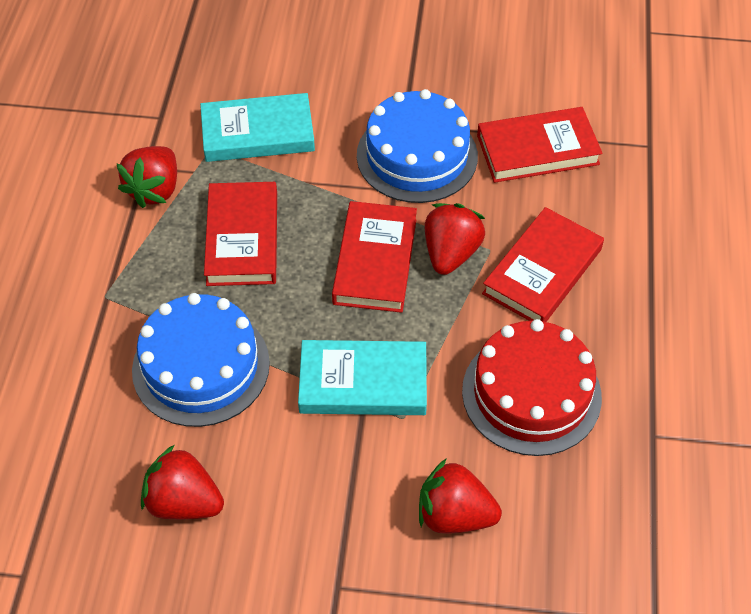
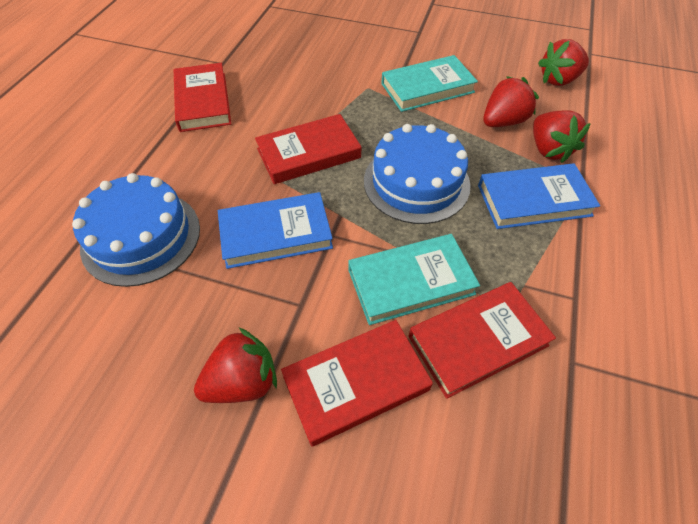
blue book: 0 -> 2
red cake: 1 -> 0

